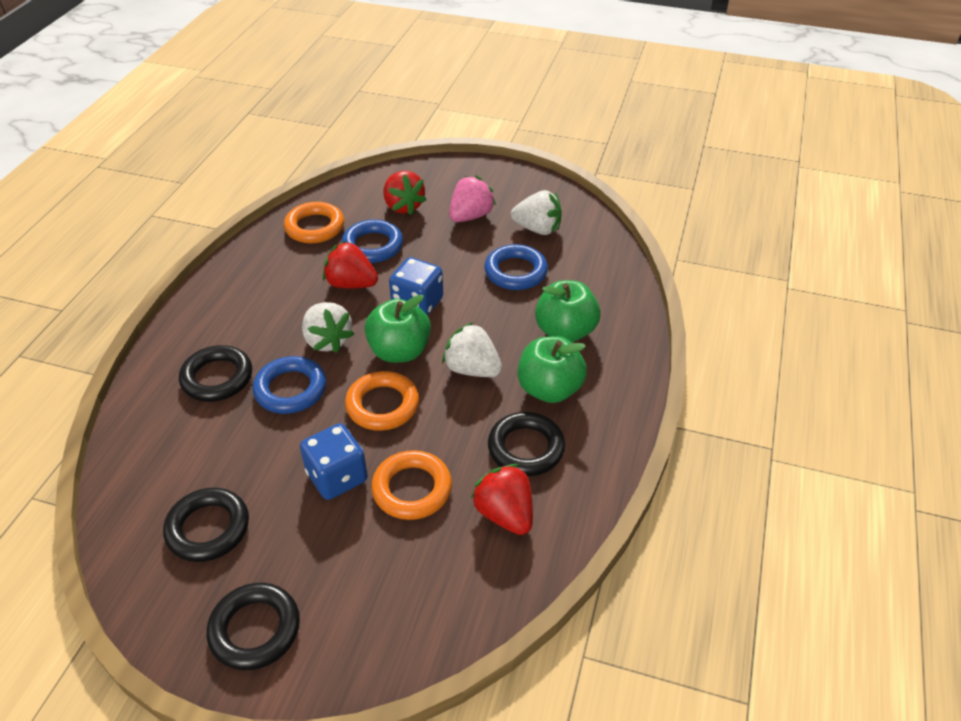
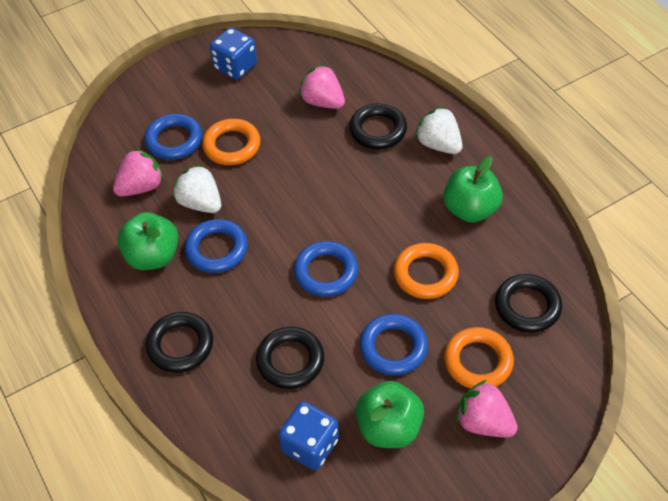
blue ring: 3 -> 4
pink strawberry: 1 -> 3
red strawberry: 3 -> 0
white strawberry: 3 -> 2

